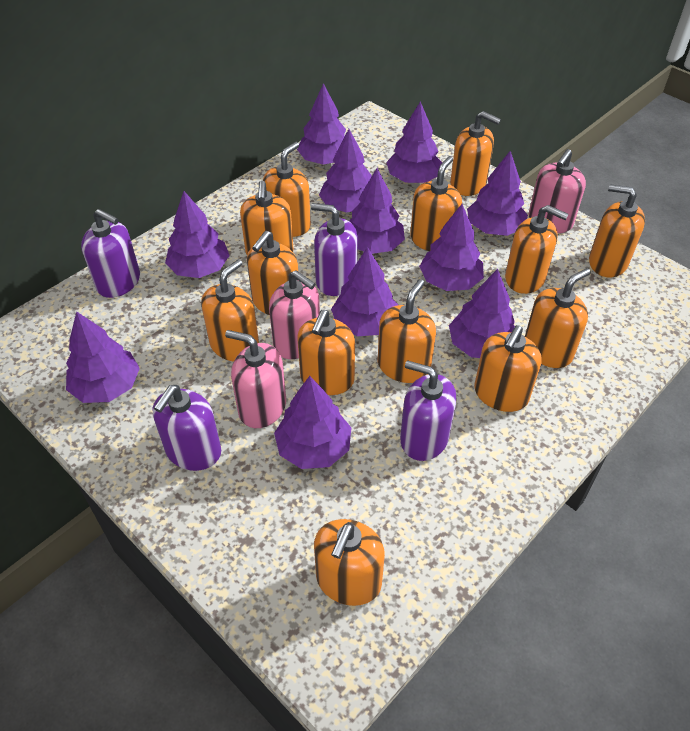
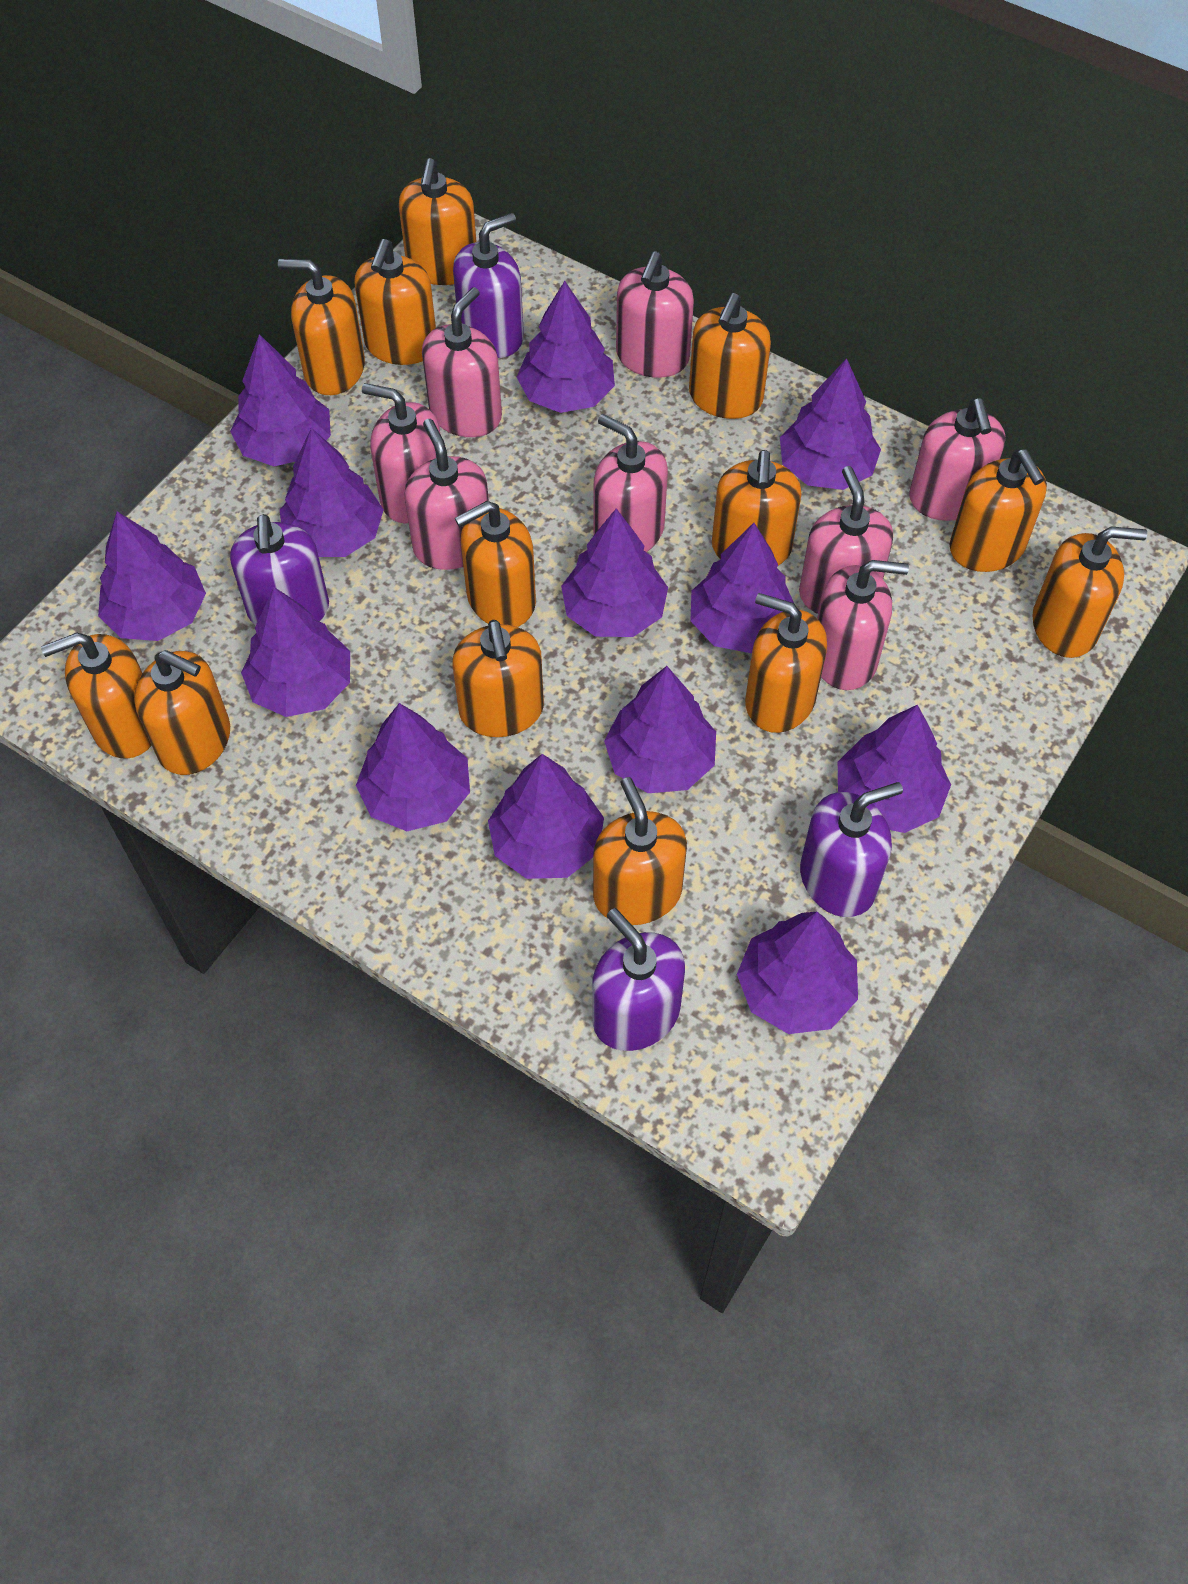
pink soap dispenser: 3 -> 8
purple tree: 11 -> 13

